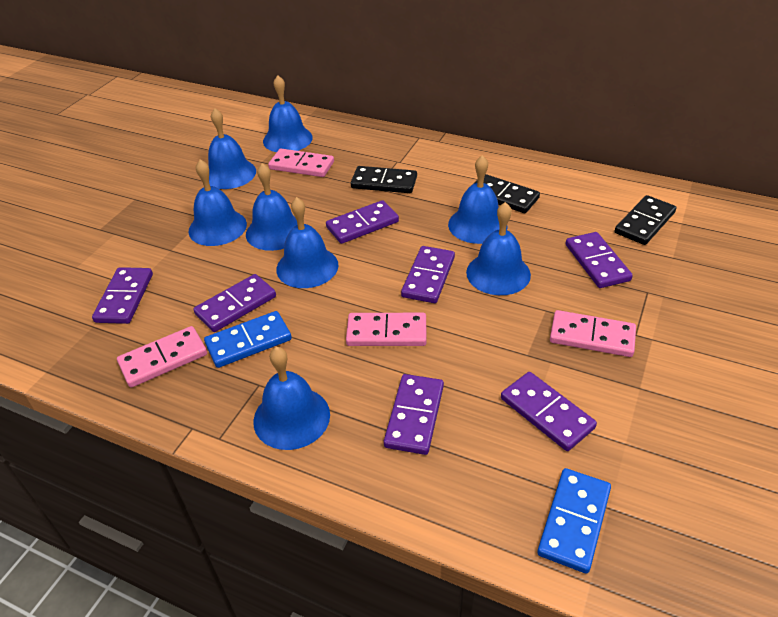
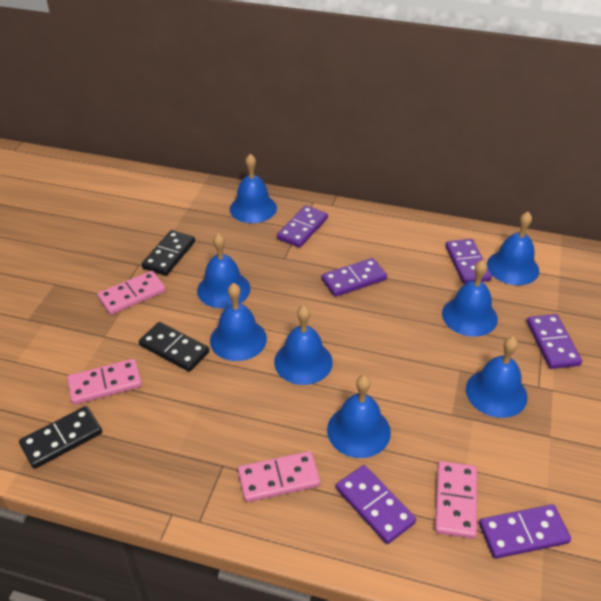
blue domino: 2 -> 0
purple domino: 7 -> 6

